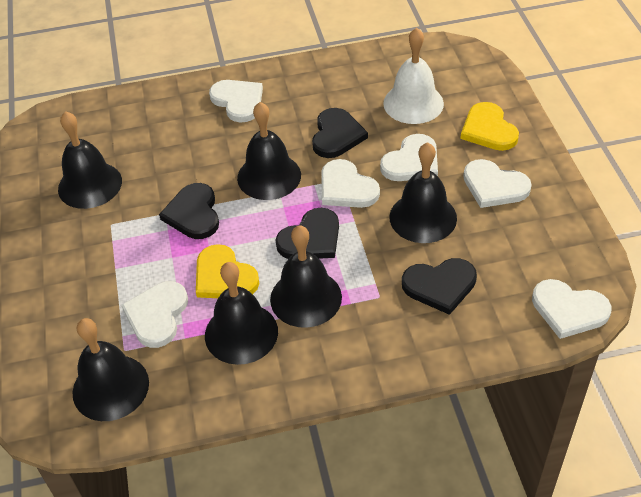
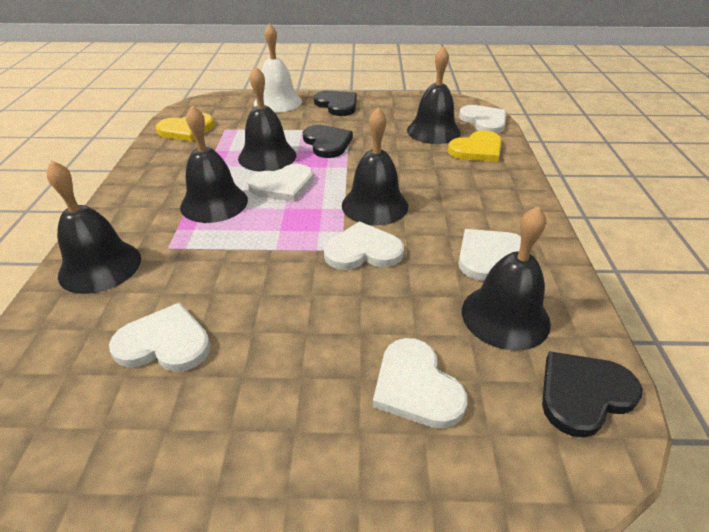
black heart: 4 -> 3

